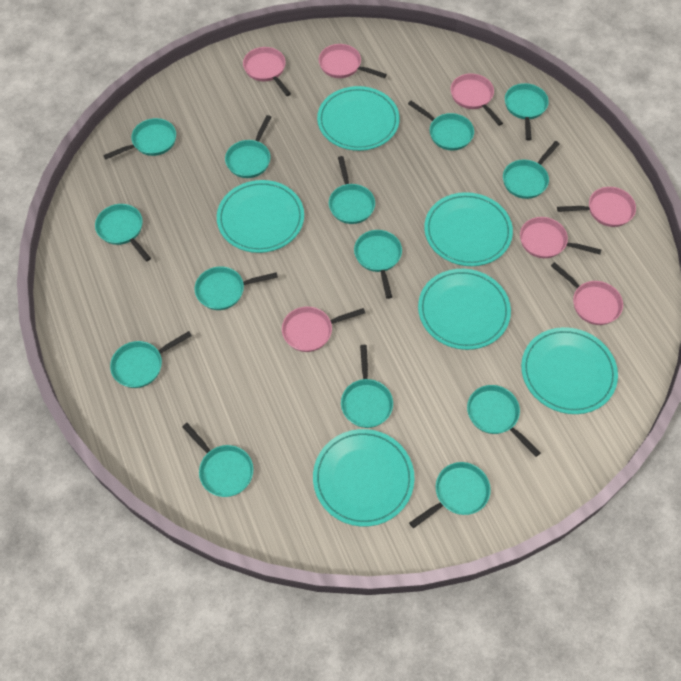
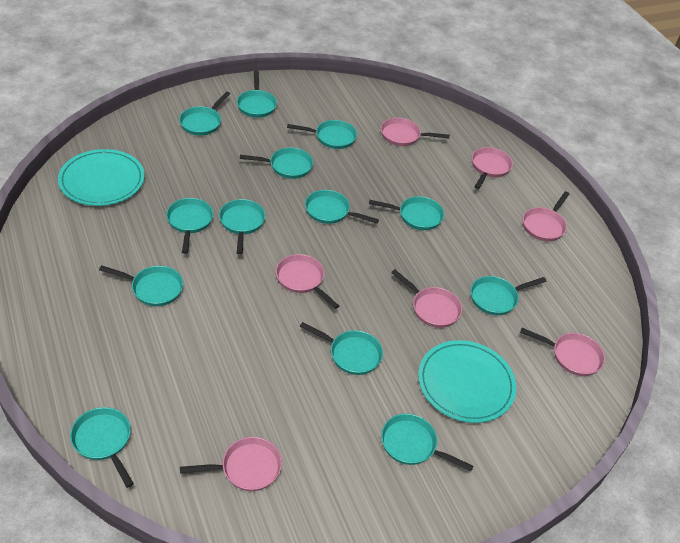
turquoise pan: 14 -> 13
turquoise plate: 6 -> 2

